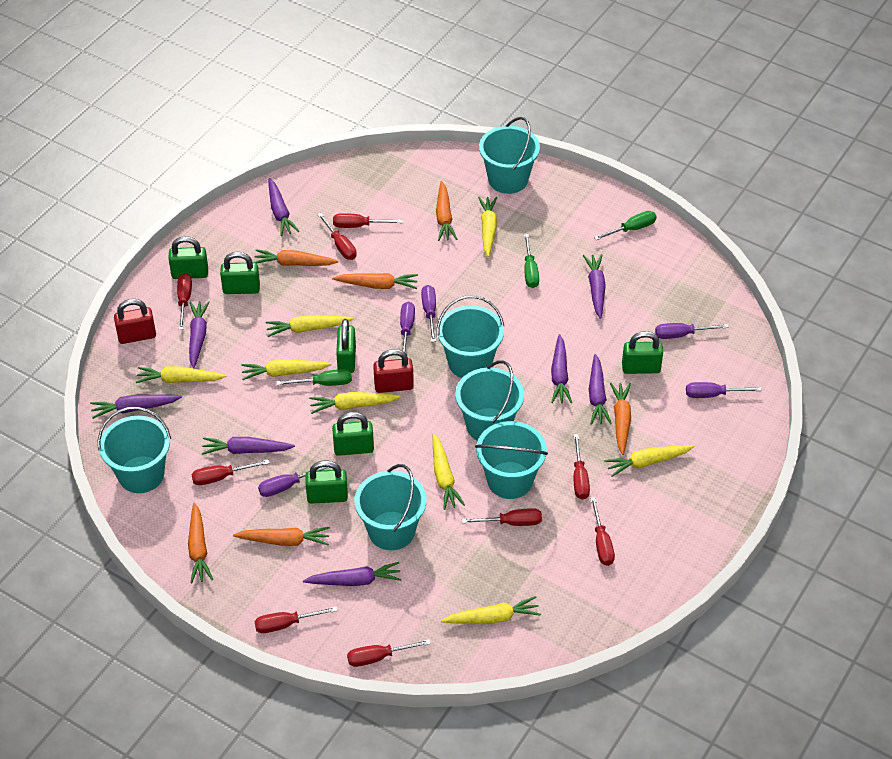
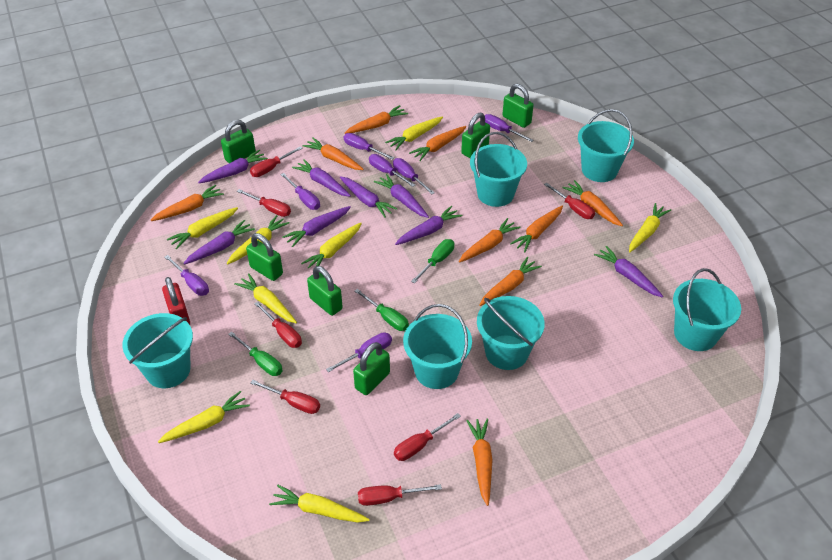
orange carrot: 6 -> 9
purple screwdriver: 5 -> 7
red padlock: 2 -> 1
red screwdriver: 9 -> 7

